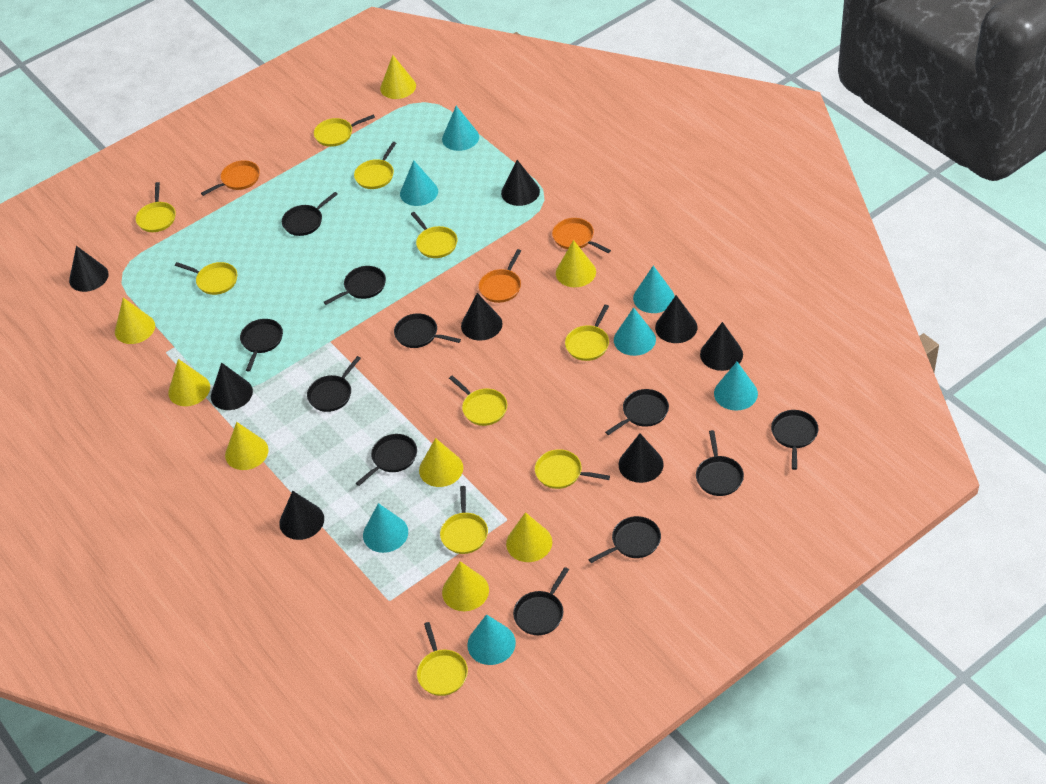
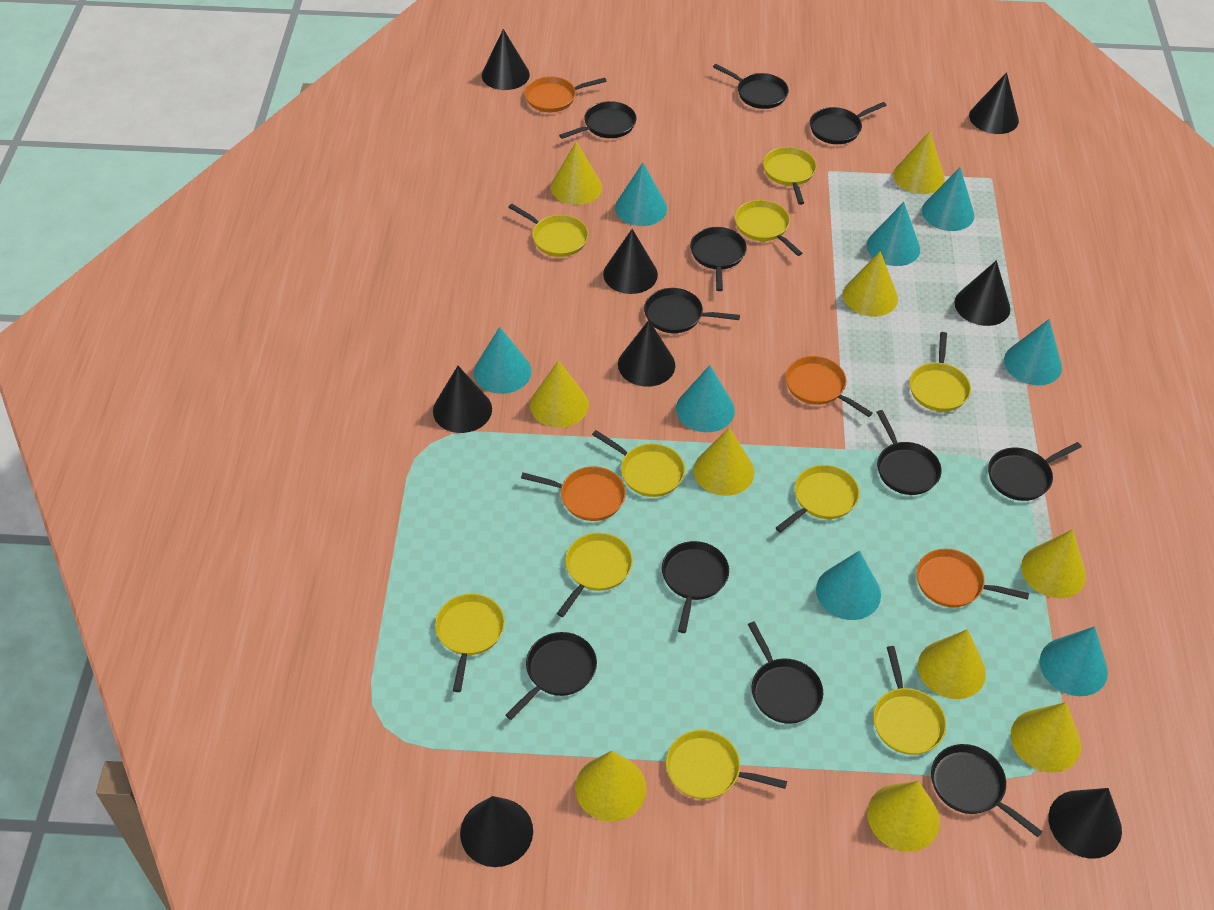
orange pan: 3 -> 4
turquoise cone: 7 -> 8
yellow cone: 8 -> 10

